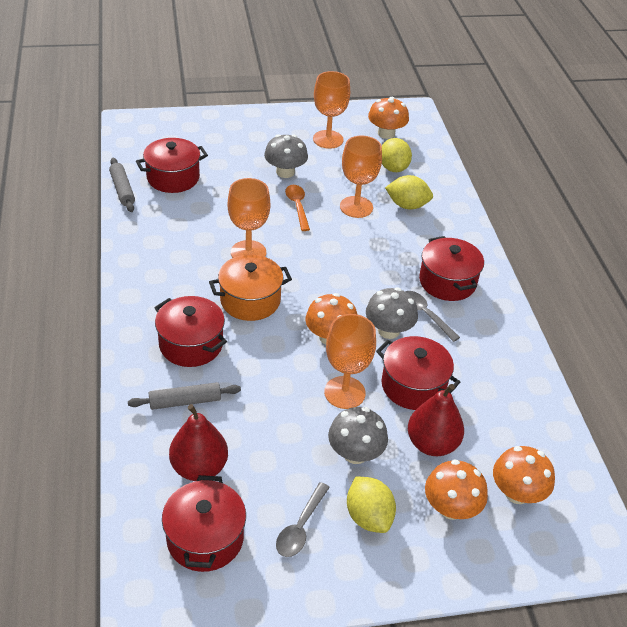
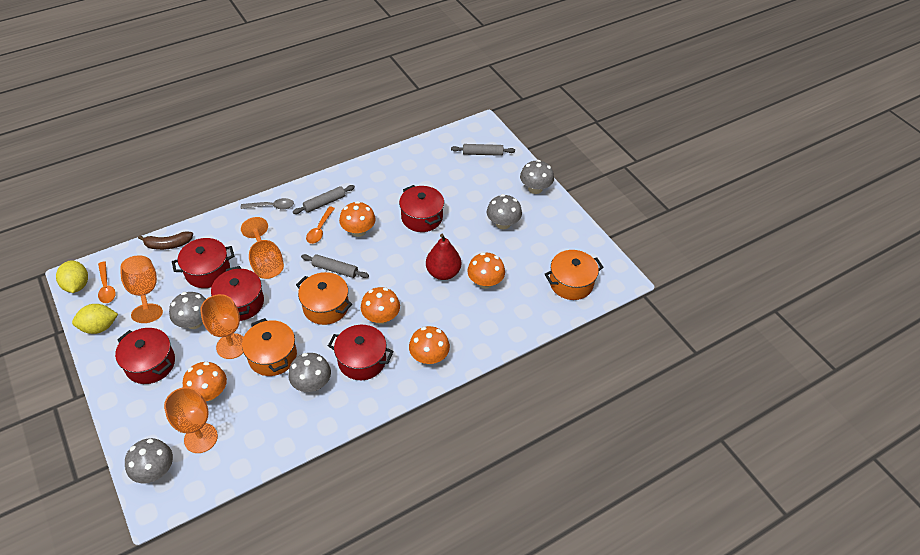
brown banana: 0 -> 1
grey mushroom: 3 -> 5
grey rolling pin: 2 -> 3
grey spoon: 2 -> 1
orange mushroom: 4 -> 5
orange pot: 1 -> 3
orange spoon: 1 -> 2
red pear: 2 -> 1
yellow lemon: 3 -> 2

